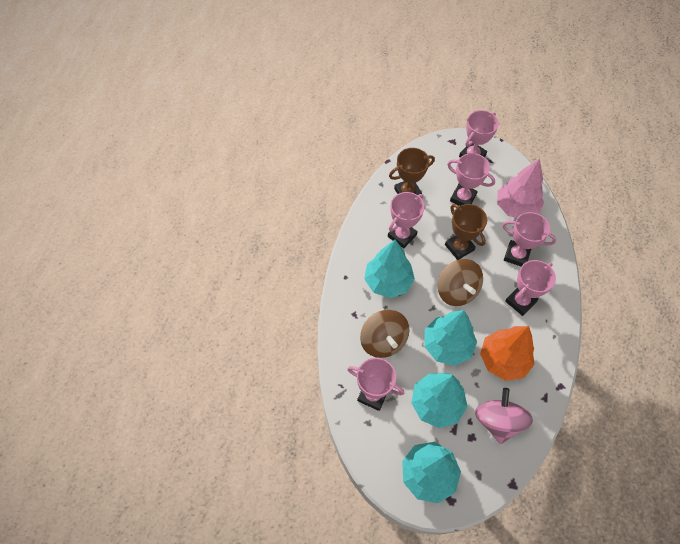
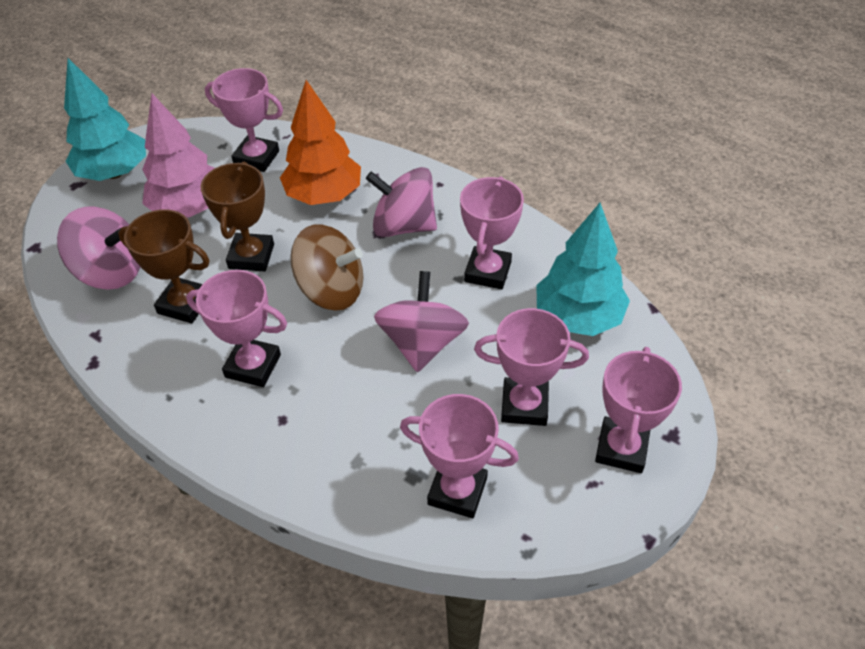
brown spinning top: 2 -> 1
pink spinning top: 1 -> 3
turquoise tree: 4 -> 2

